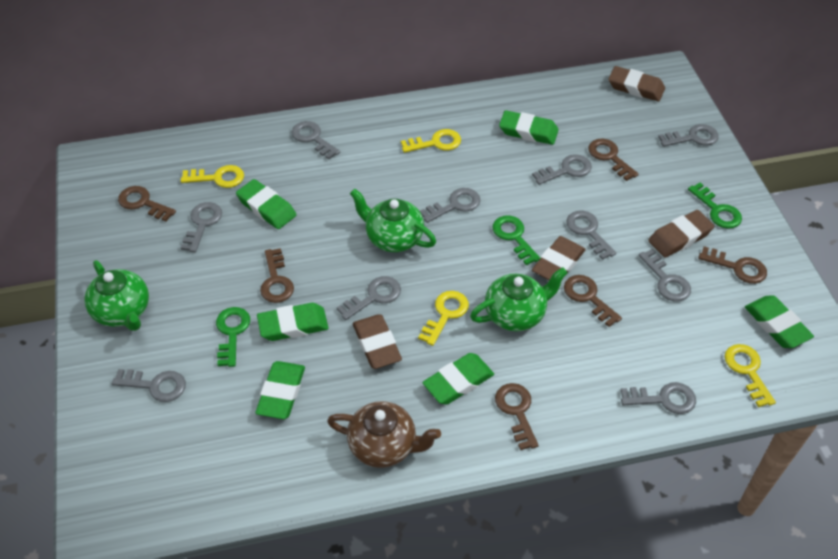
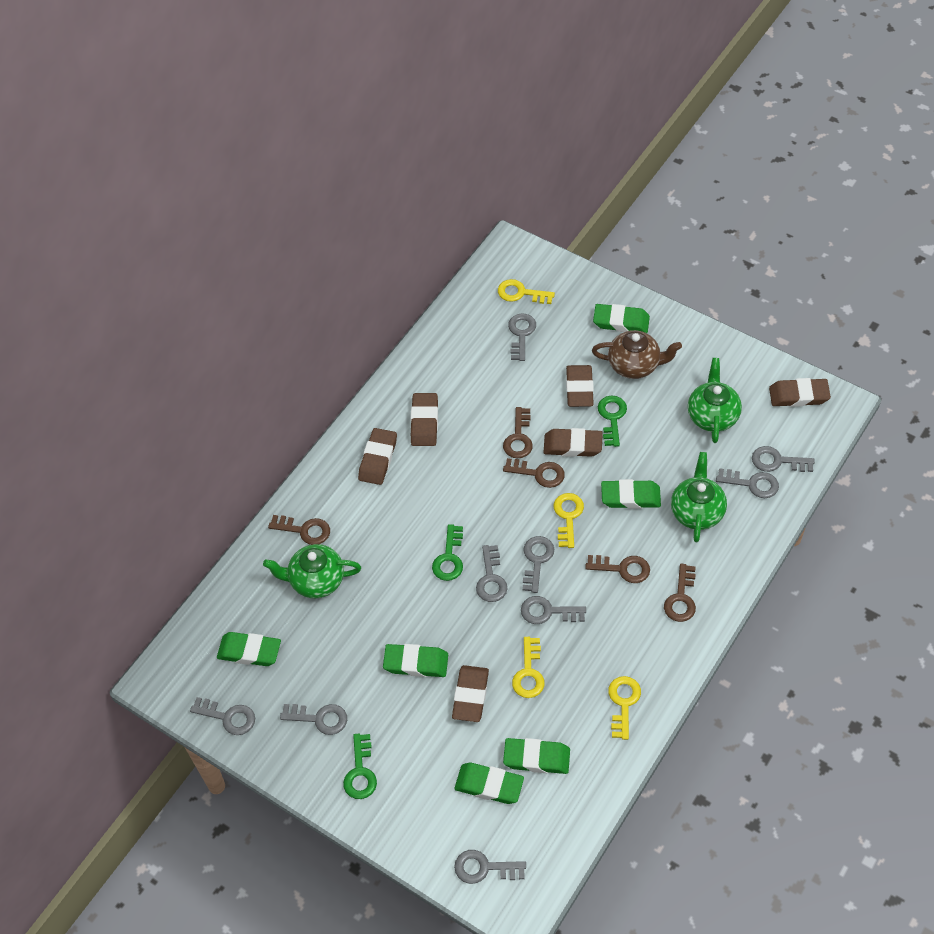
brown eraser: 4 -> 6
brown key: 6 -> 5
grey key: 10 -> 9

